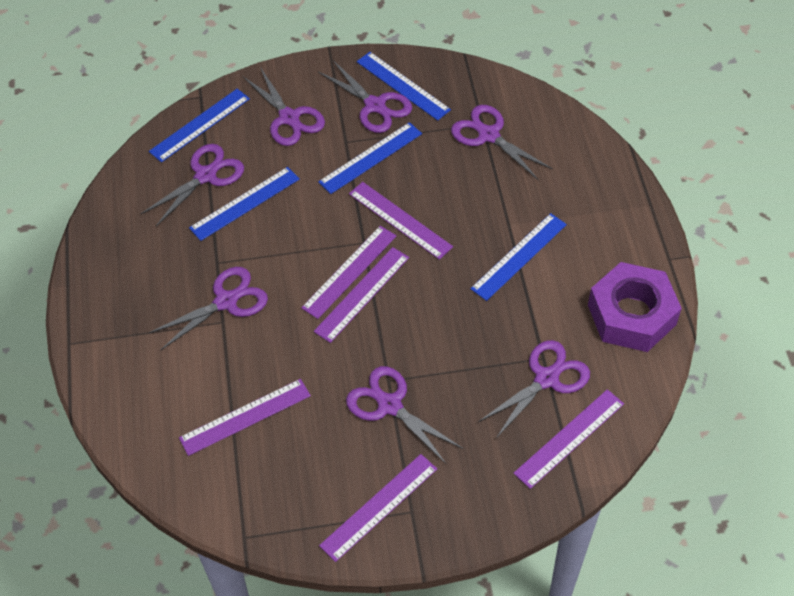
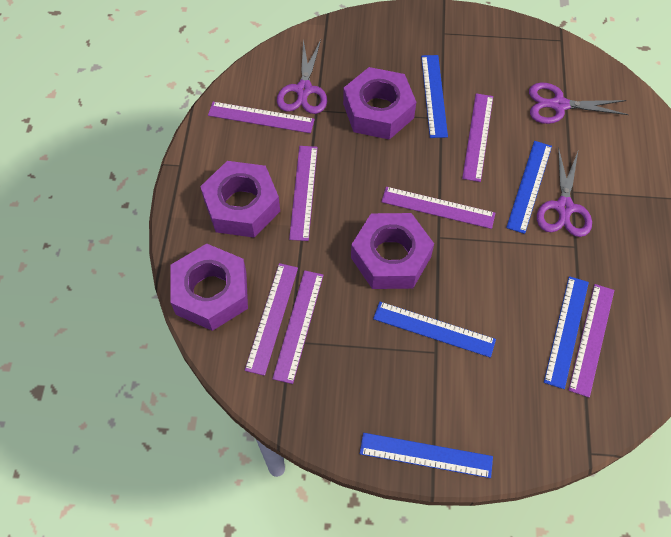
purple nut: 1 -> 4
purple ruler: 6 -> 7
purple scissors: 7 -> 3

